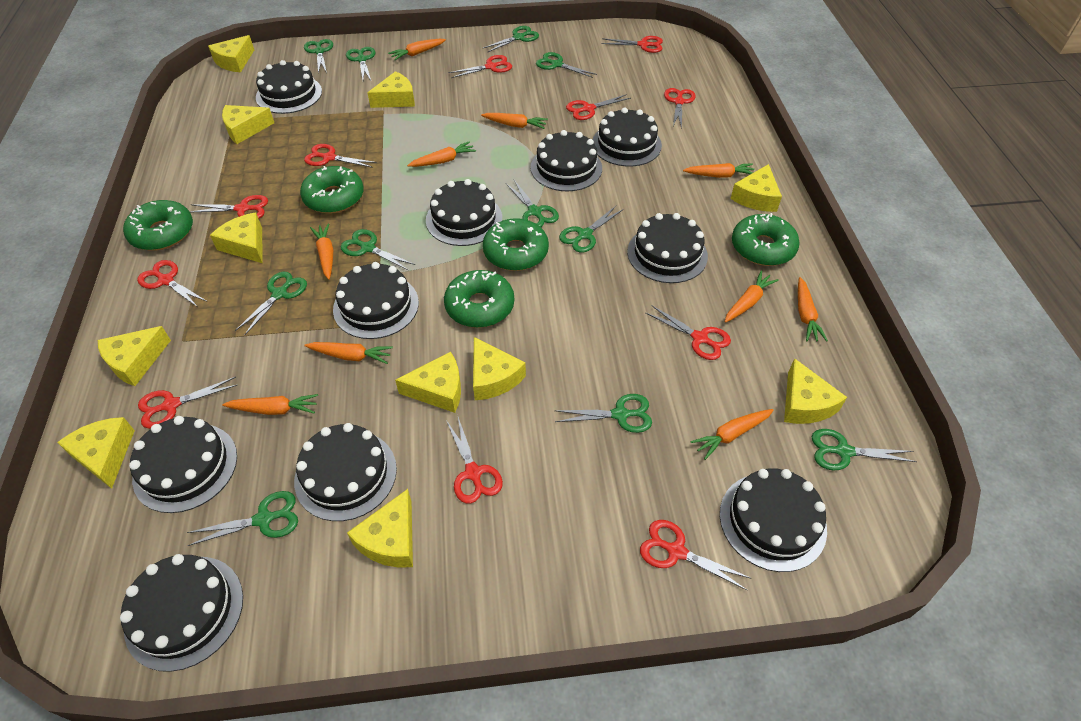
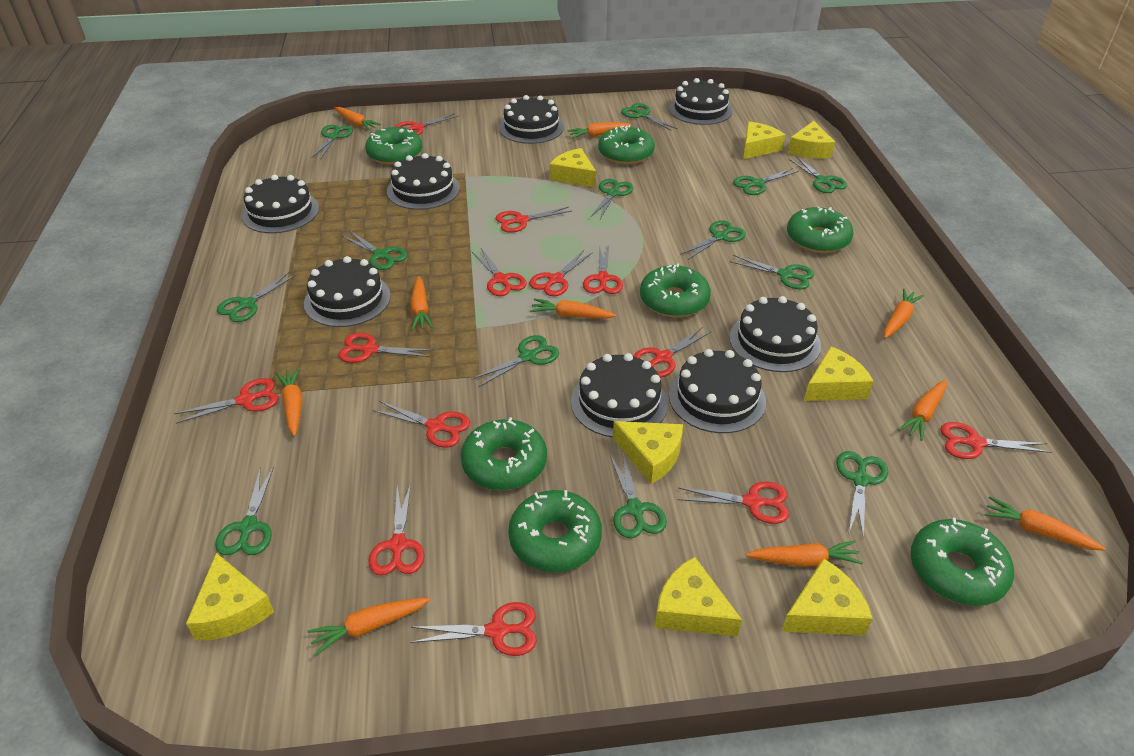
black cake: 10 -> 8
green donut: 5 -> 7
green scissors: 11 -> 13
red scissors: 11 -> 13
yellow cheese: 11 -> 8

